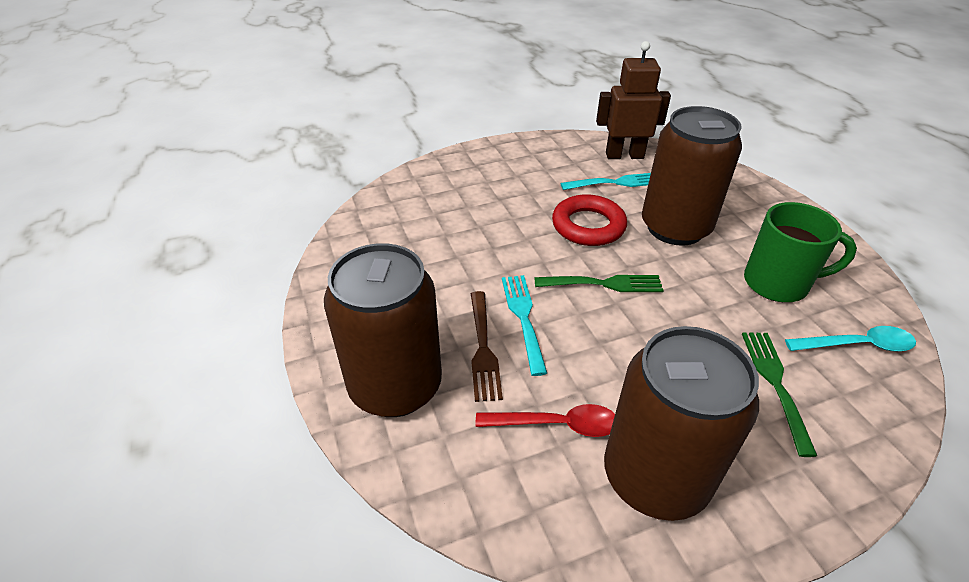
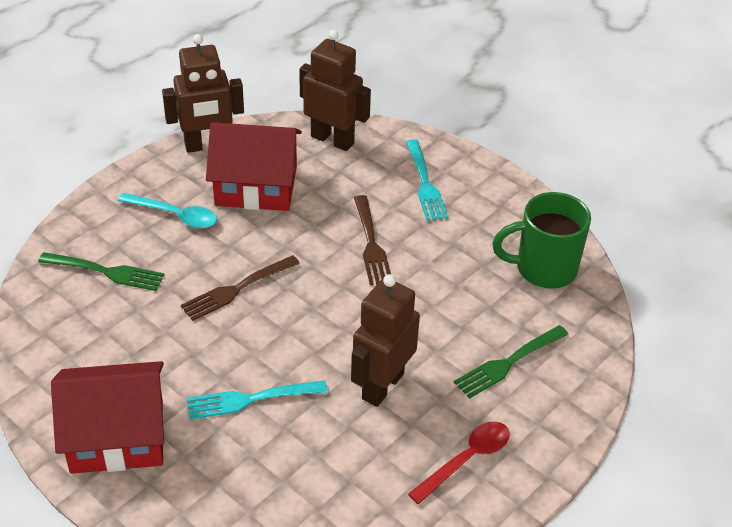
brown can: 3 -> 0
brown fork: 1 -> 2
brown robot: 1 -> 3
red house: 0 -> 2
red ring: 1 -> 0

